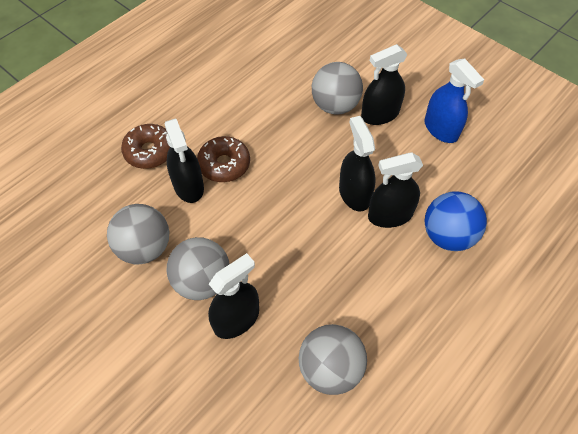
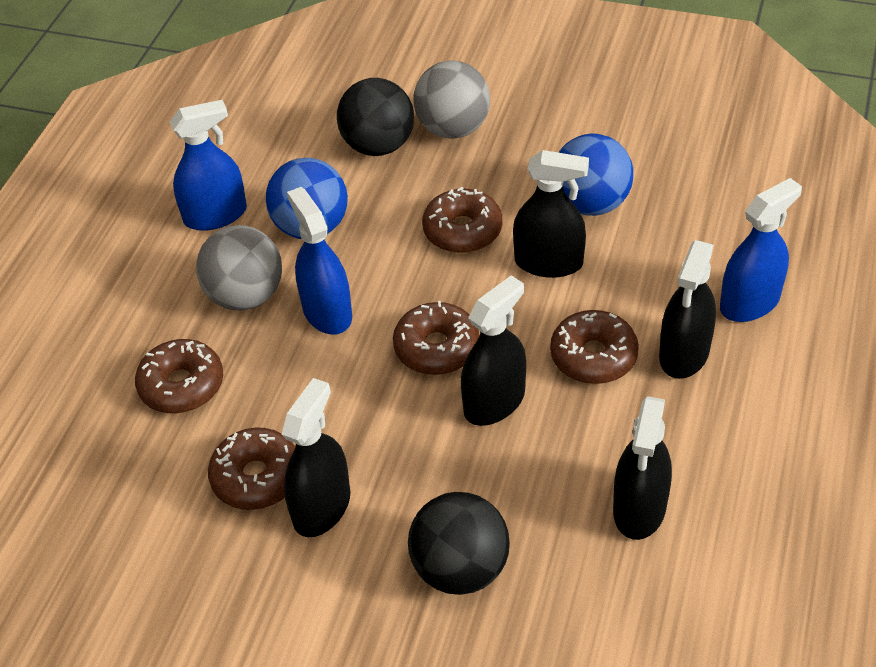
black ball: 0 -> 2
blue ball: 1 -> 2
blue spray bottle: 1 -> 3
brown donut: 2 -> 5
grey ball: 4 -> 2

